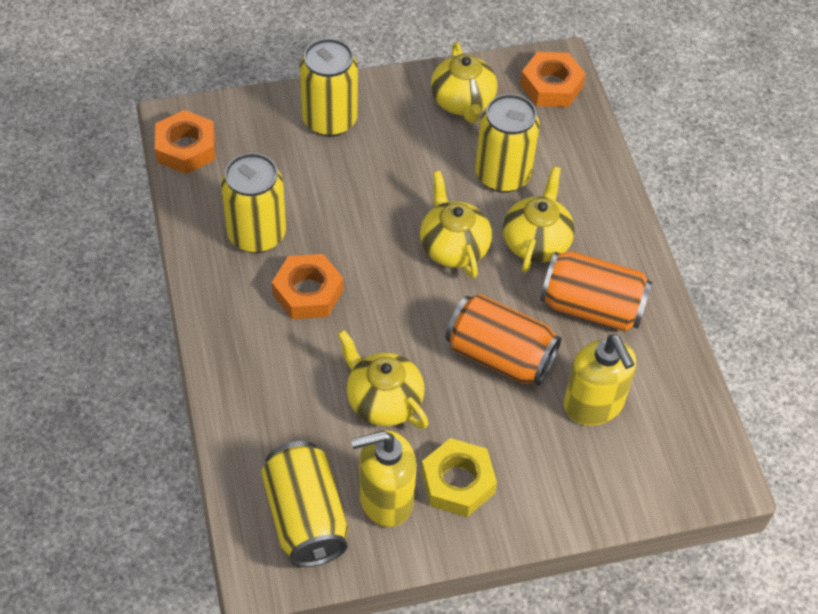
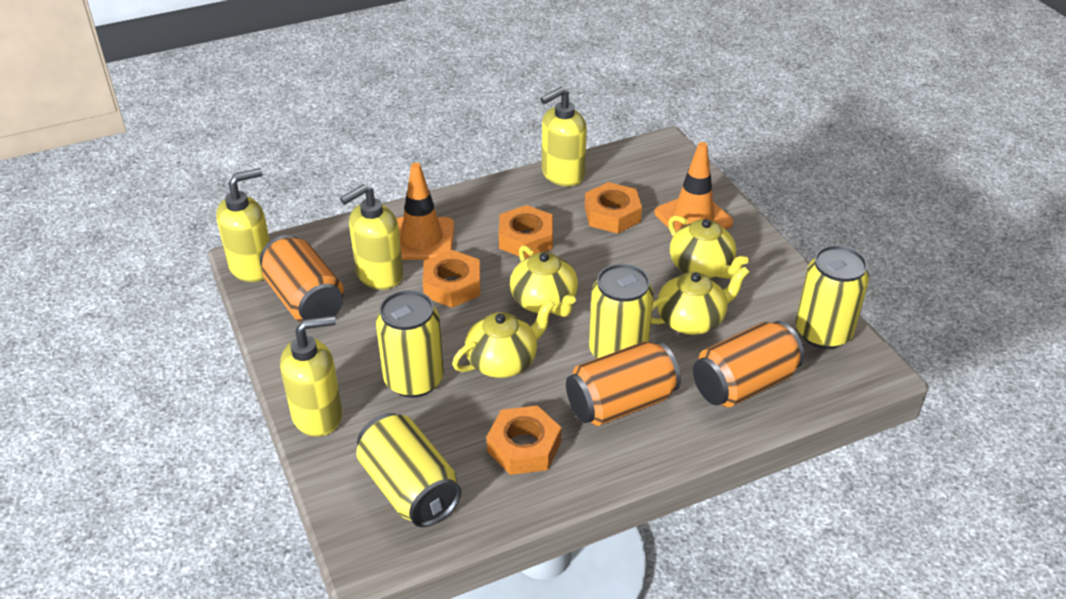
orange can: 2 -> 3
orange nut: 3 -> 4
orange traffic cone: 0 -> 2
yellow nut: 1 -> 0
yellow soap dispenser: 2 -> 4

